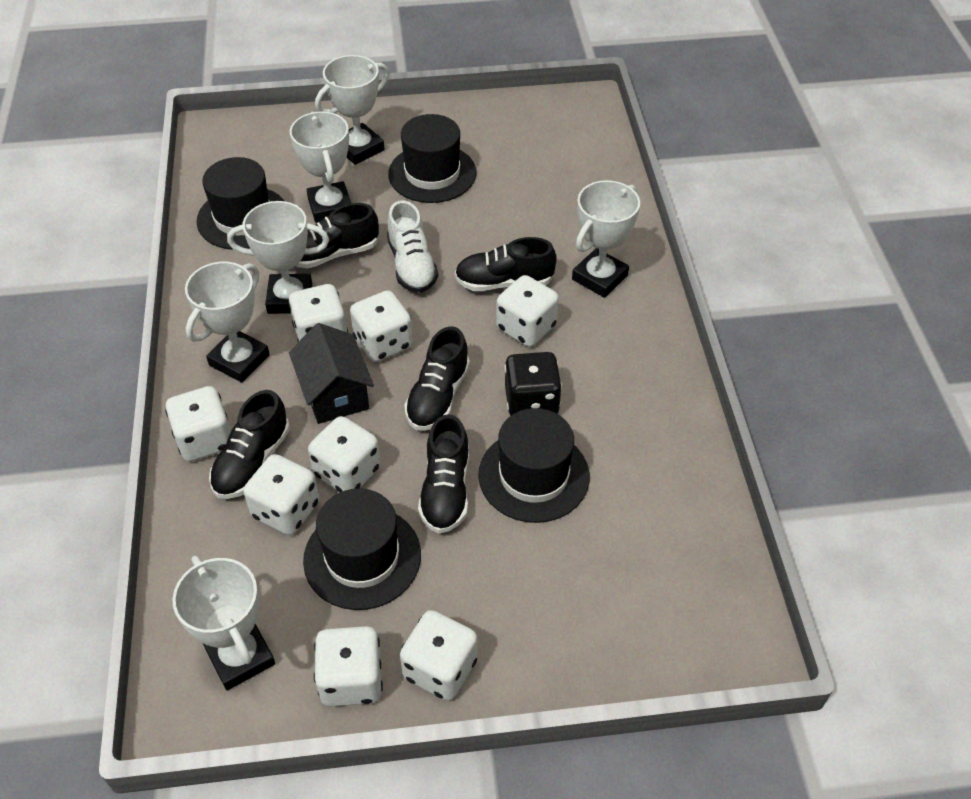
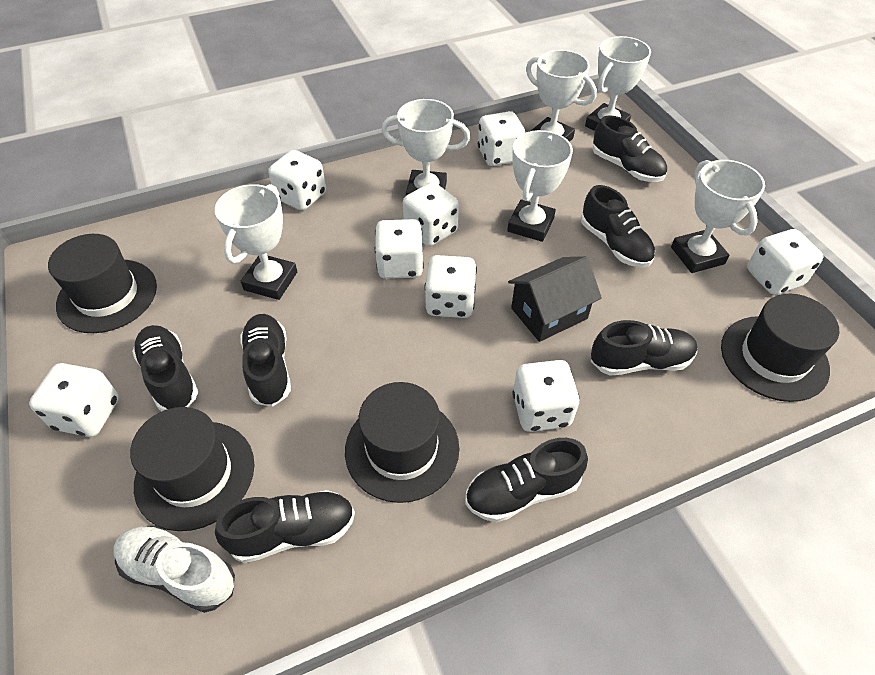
black dice: 1 -> 0
black shoe: 5 -> 7

